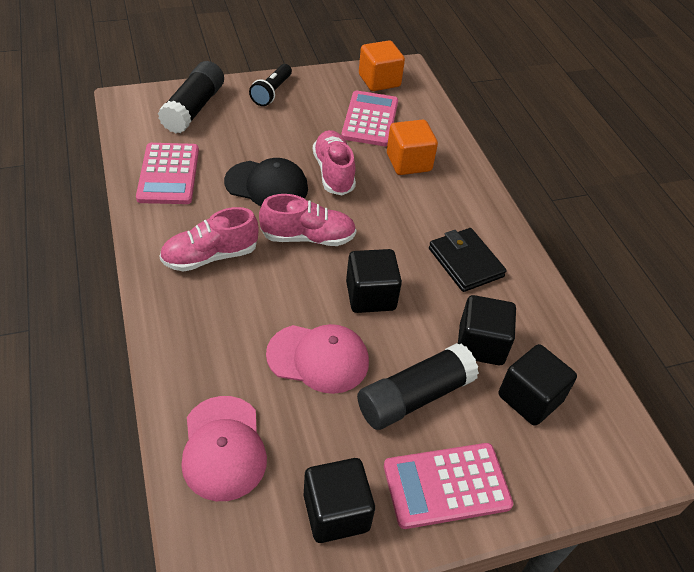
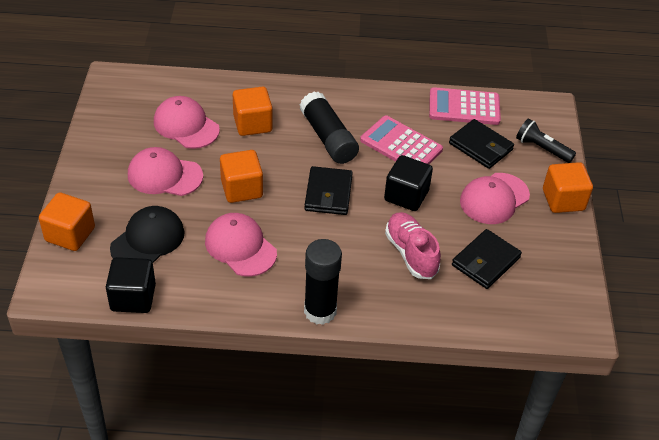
black cube: 4 -> 2
black wallet: 1 -> 3
orange cube: 2 -> 4
pink calculator: 3 -> 2
pink cap: 2 -> 4
pink shoe: 3 -> 1

